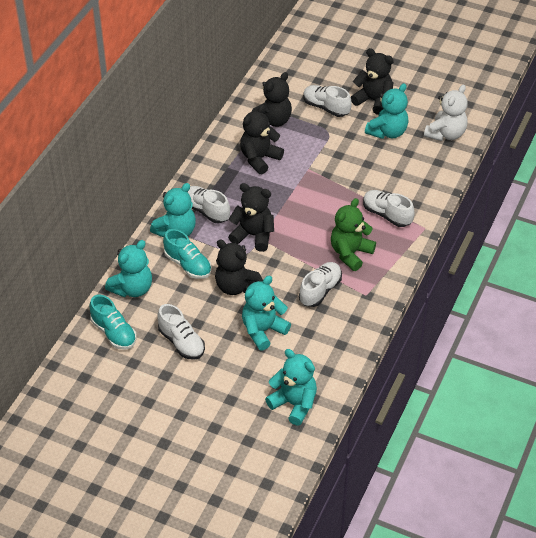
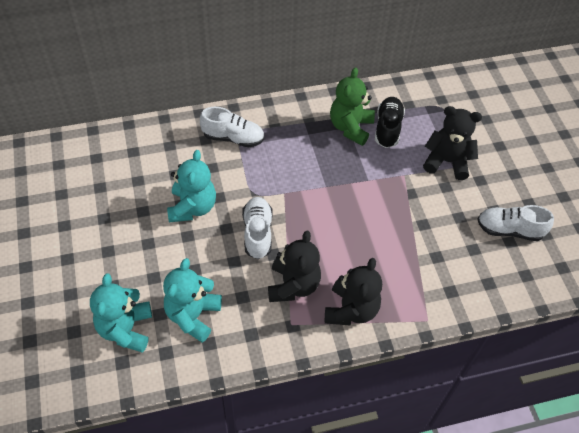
black shoe: 0 -> 1
black teddy bear: 5 -> 3
turquoise shoe: 2 -> 0
turquoise teddy bear: 5 -> 3
white shoe: 5 -> 3
white teddy bear: 1 -> 0

